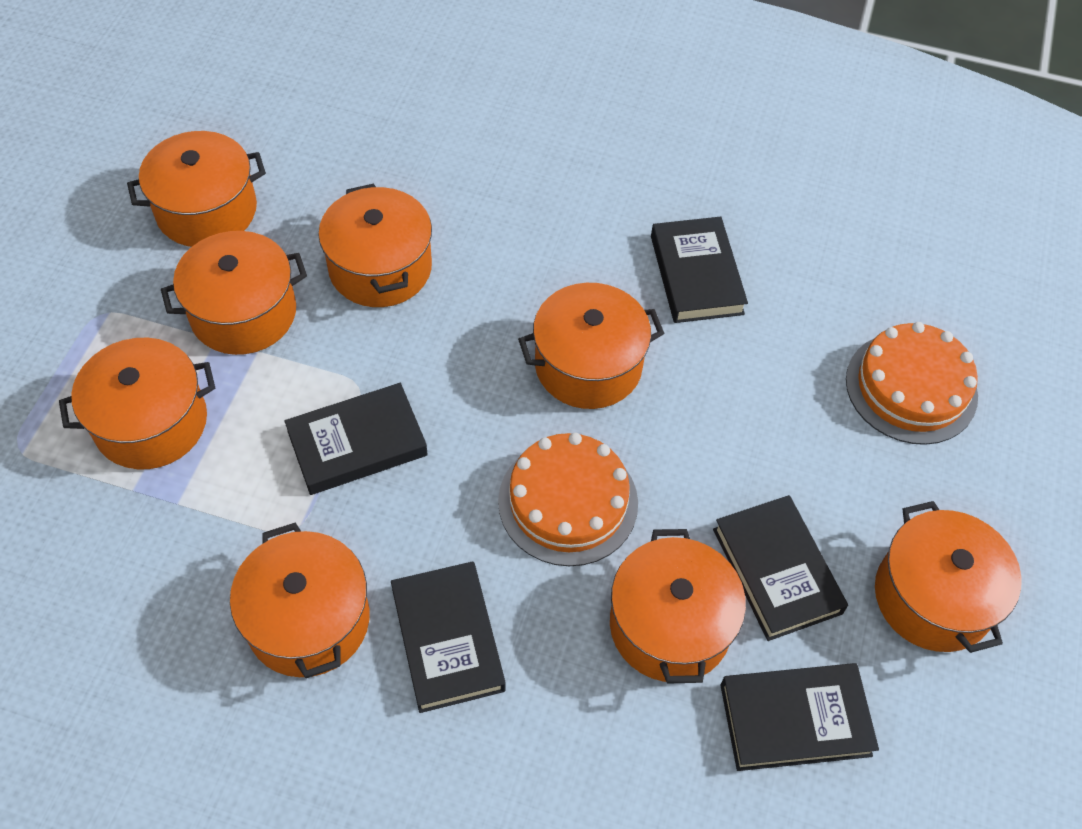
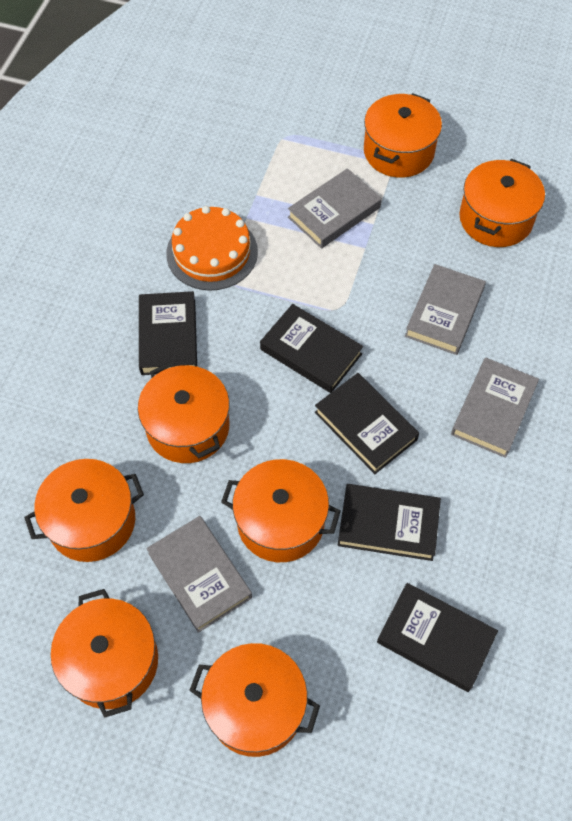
grey book: 0 -> 4
orange cake: 2 -> 1
orange pot: 8 -> 7

